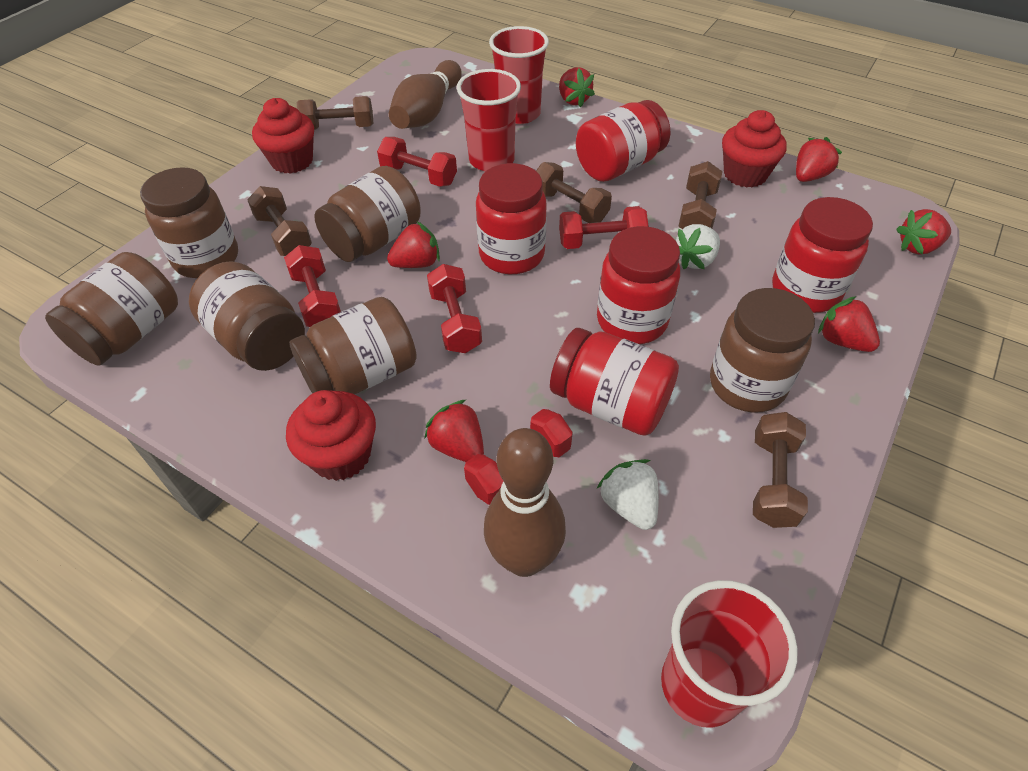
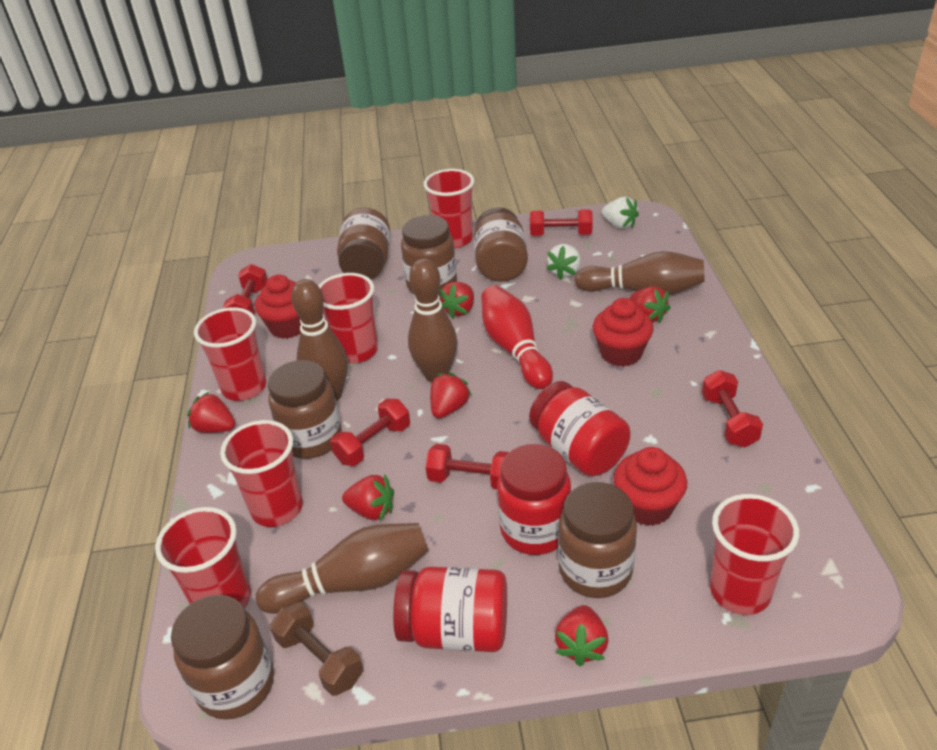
brown bowling pin: 2 -> 4
brown dumbbell: 5 -> 1
red bowling pin: 0 -> 1
red cup: 3 -> 6
red jar: 5 -> 3

